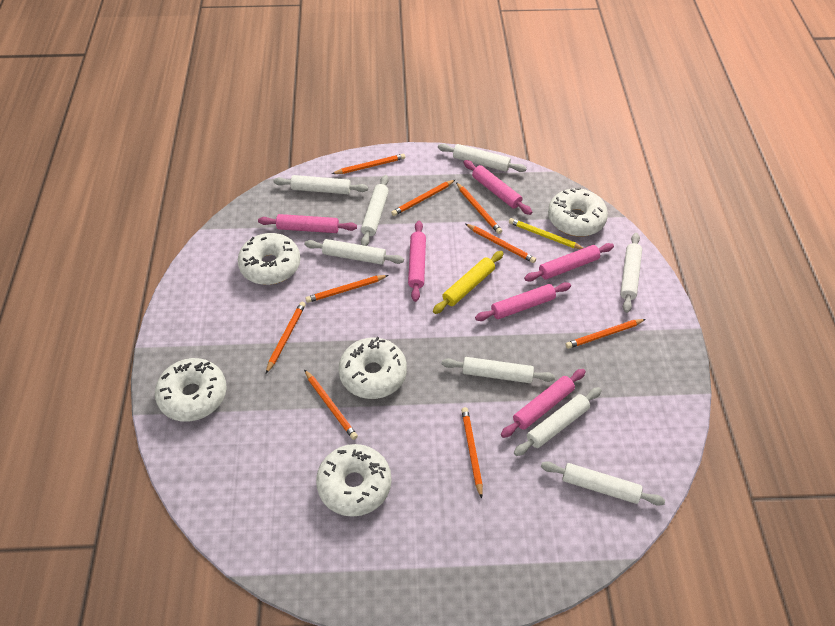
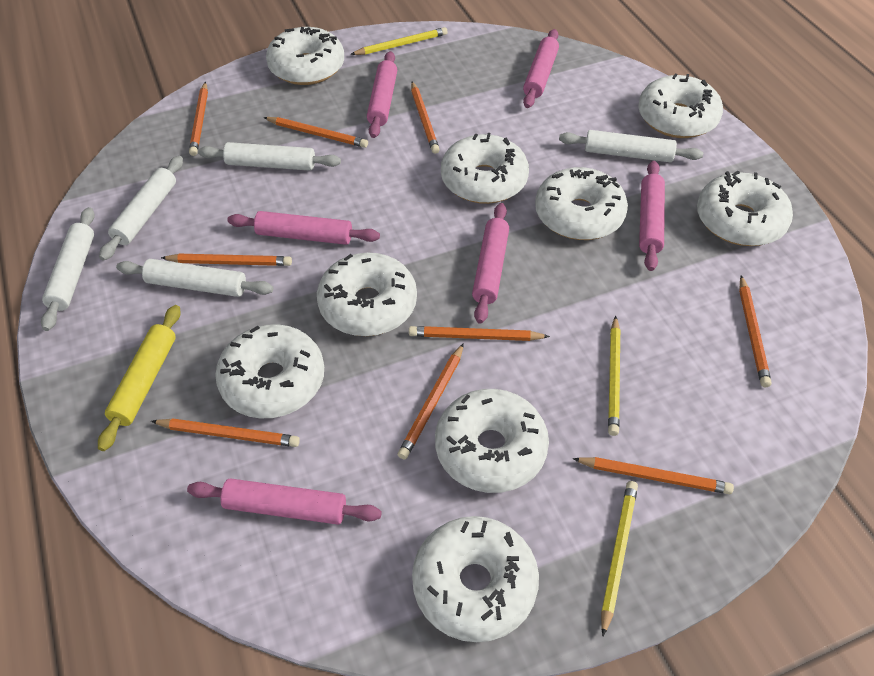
white donut: 5 -> 9
white rolling pin: 8 -> 5
yellow pencil: 1 -> 3

